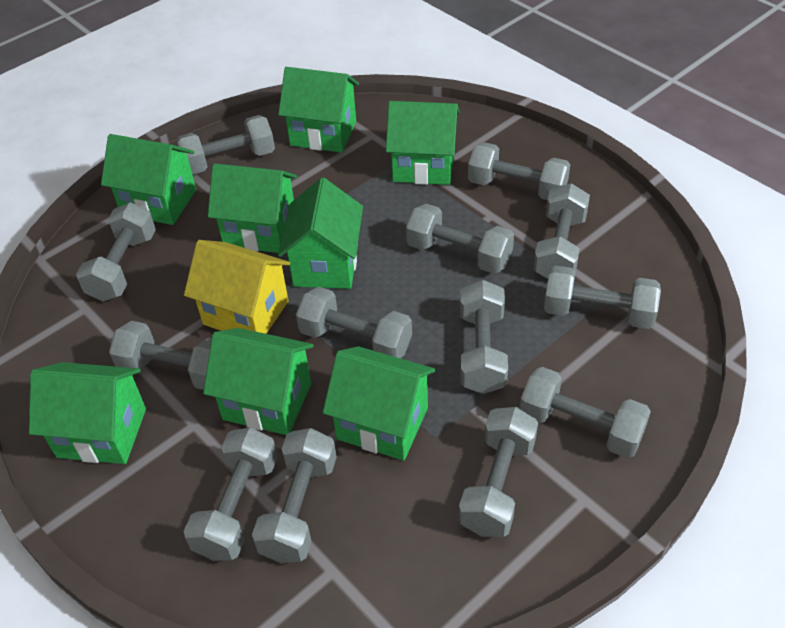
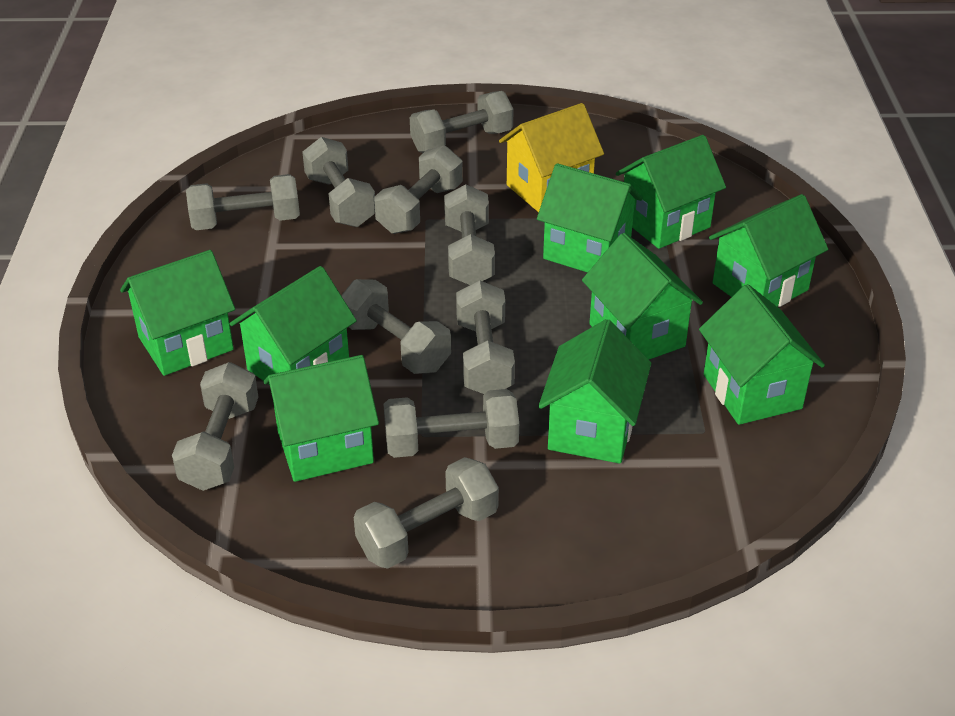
green house: 8 -> 9
grey dumbbell: 13 -> 10

